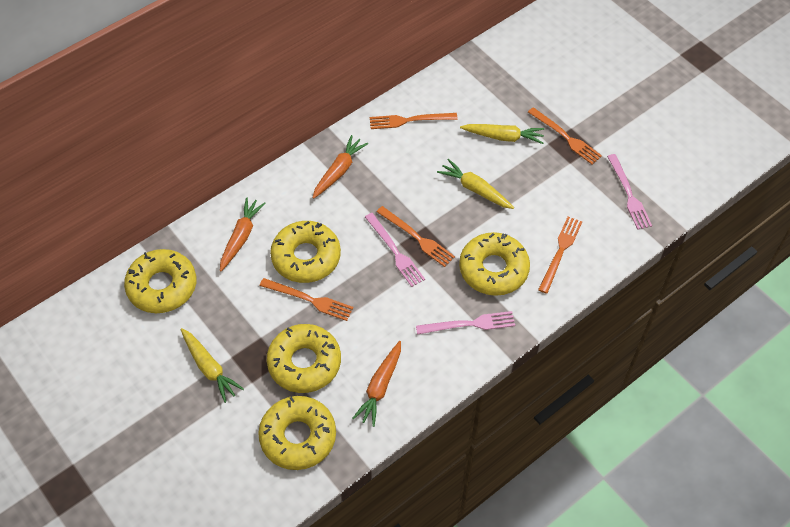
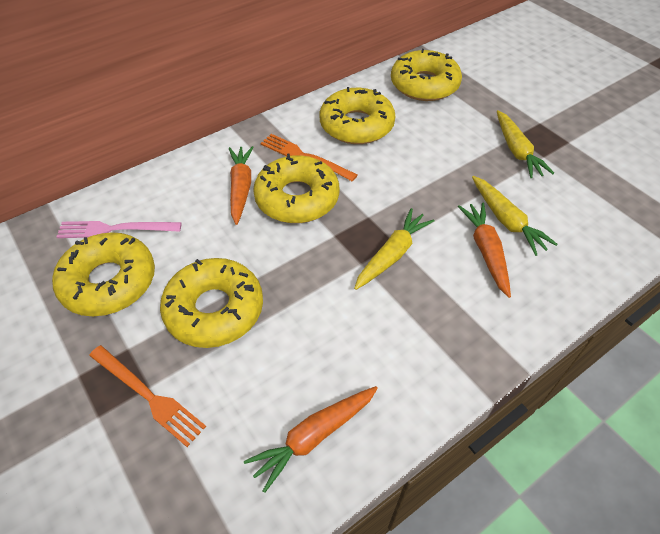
orange fork: 5 -> 2
pink fork: 3 -> 1

